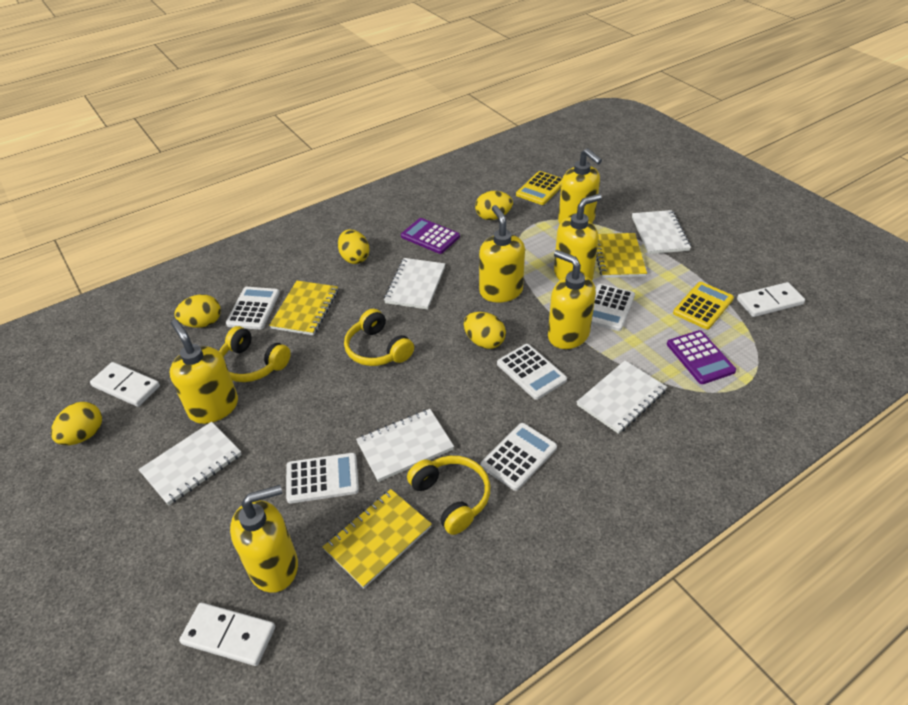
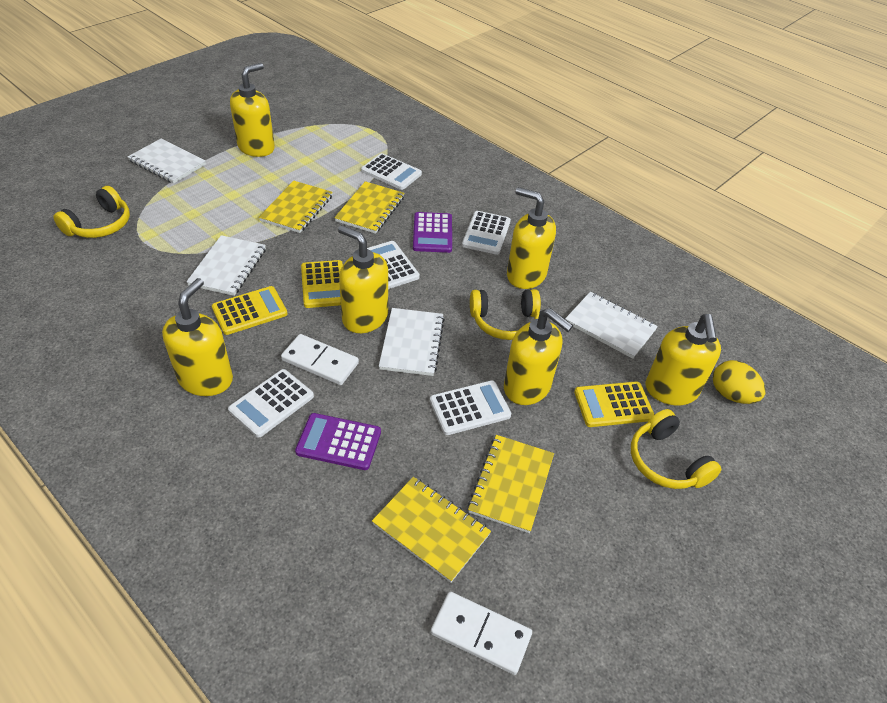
white domino: 3 -> 2
white notebook: 5 -> 4
yellow calculator: 2 -> 3
yellow egg: 5 -> 1
yellow notebook: 3 -> 4

